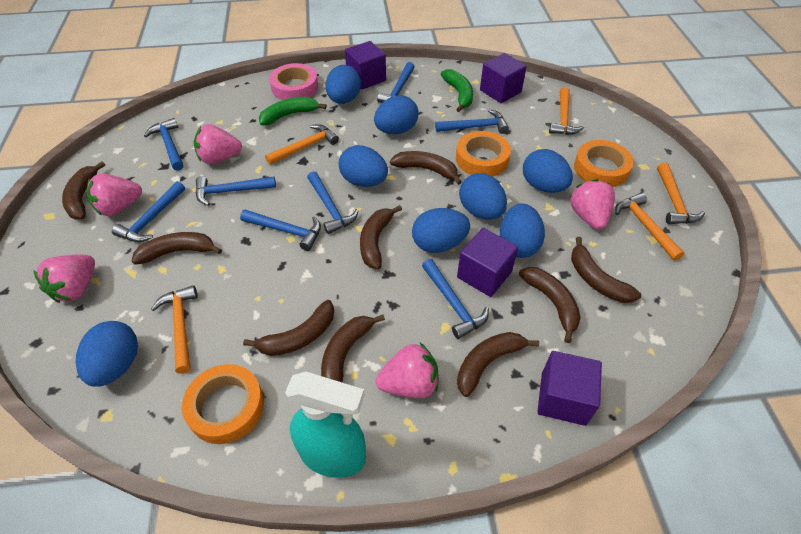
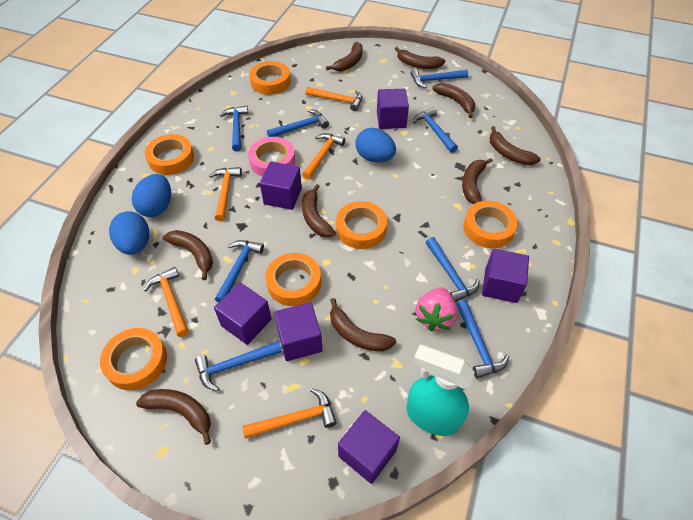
blue egg: 8 -> 3
green banana: 2 -> 0
orange tape: 3 -> 6
pink strawberry: 5 -> 1
purple cube: 4 -> 6

